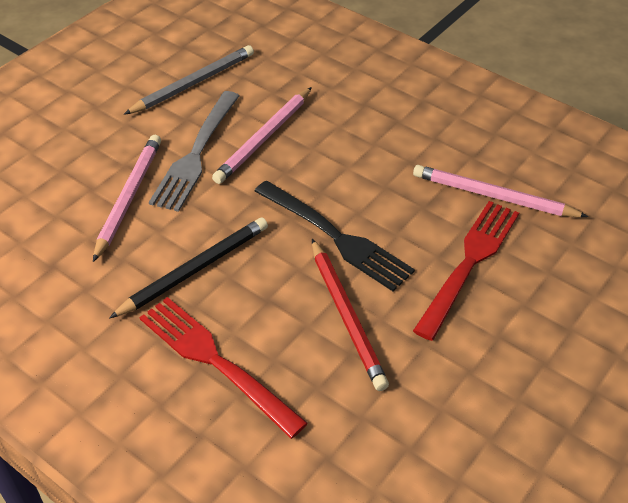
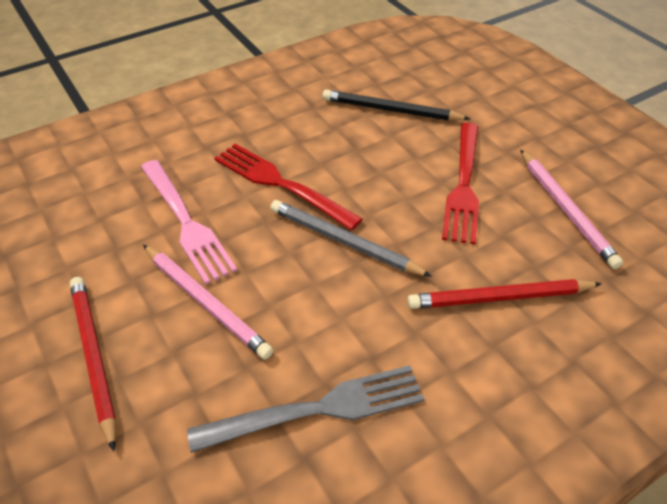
black fork: 1 -> 0
pink fork: 0 -> 1
pink pencil: 3 -> 2
red pencil: 1 -> 2

